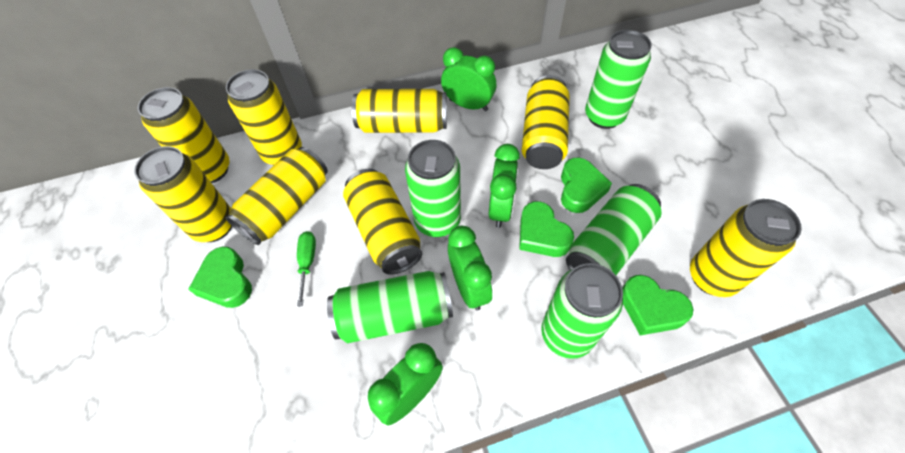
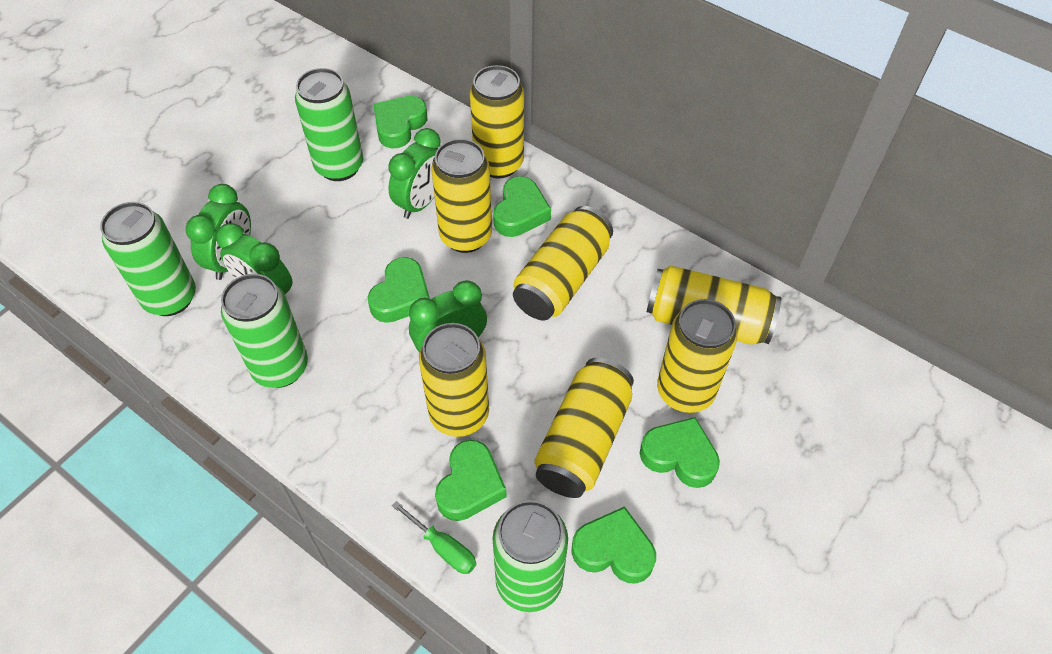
green can: 5 -> 4
green heart: 4 -> 6
yellow can: 8 -> 7

